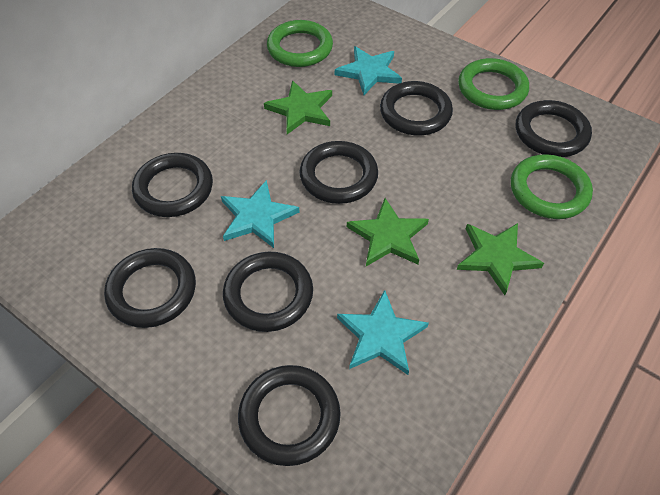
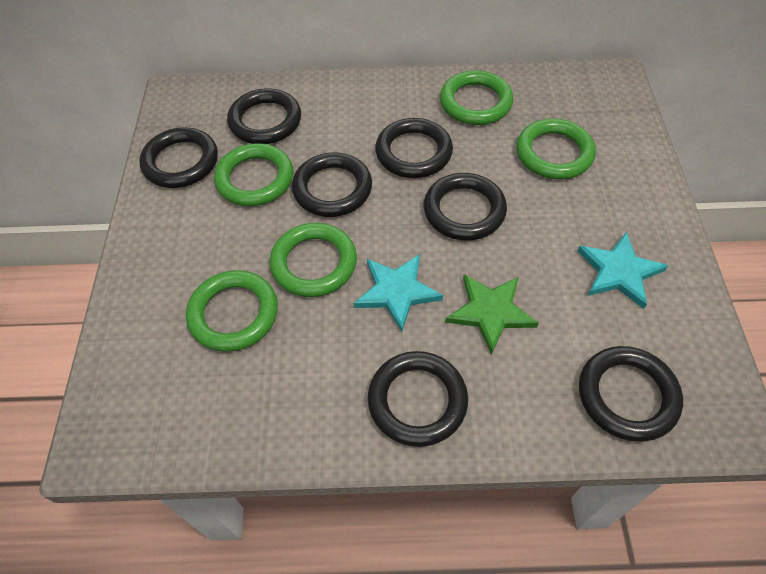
green ring: 3 -> 5
green star: 3 -> 1
turquoise star: 3 -> 2

